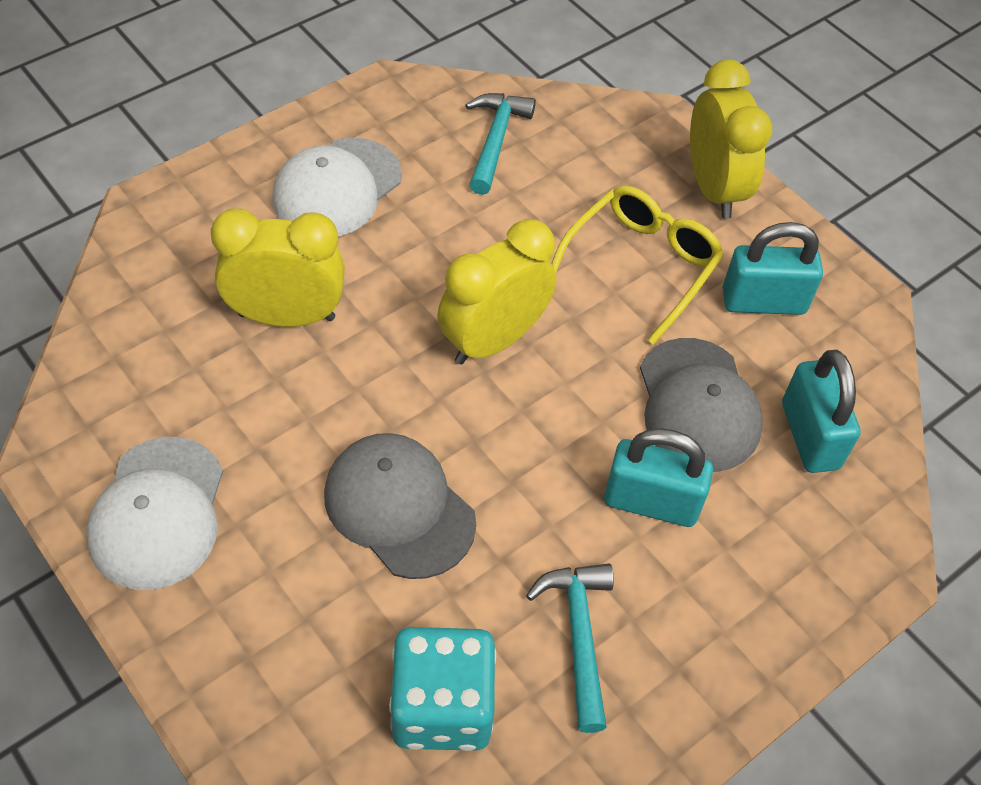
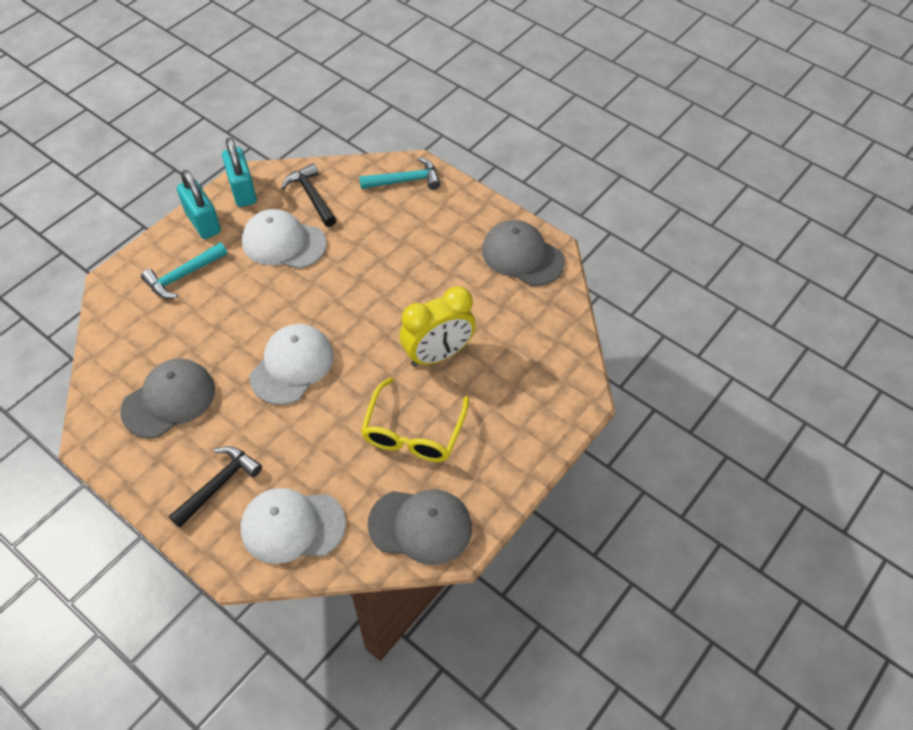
black hammer: 0 -> 2
grey cap: 2 -> 3
turquoise dice: 1 -> 0
turquoise padlock: 3 -> 2
white cap: 2 -> 3
yellow clock: 3 -> 1

